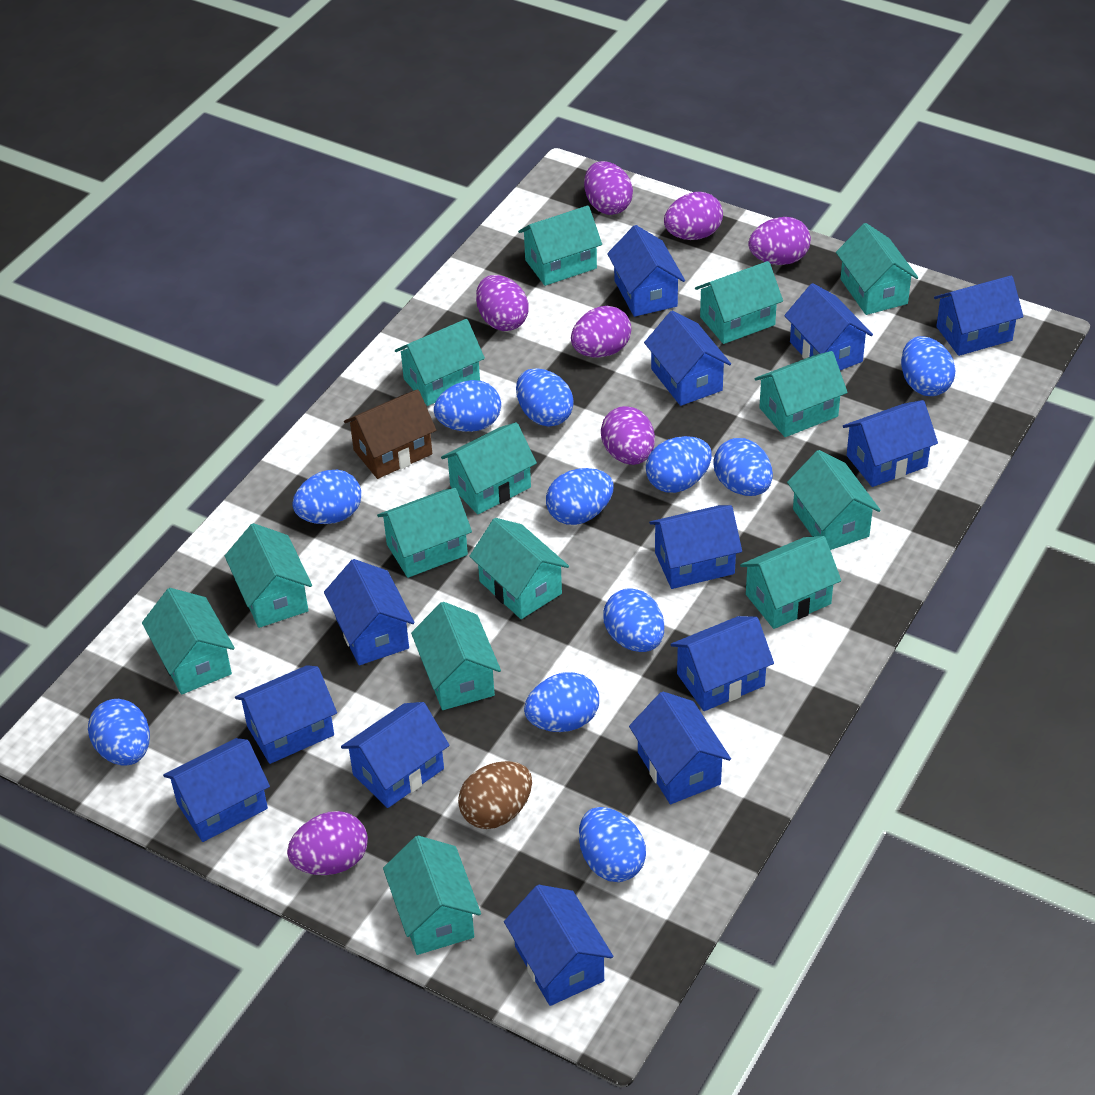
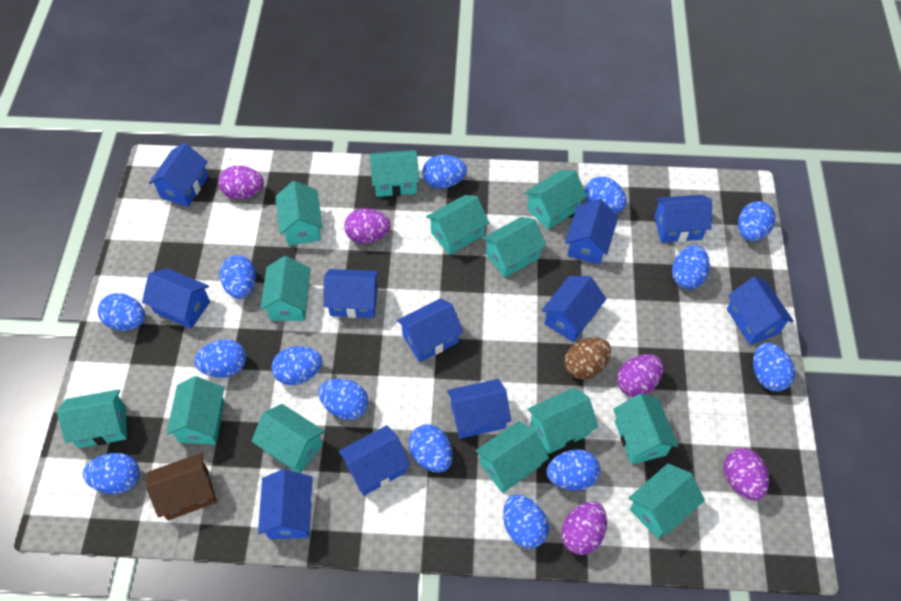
blue egg: 11 -> 14
blue house: 13 -> 11
purple egg: 7 -> 5
turquoise house: 14 -> 13

